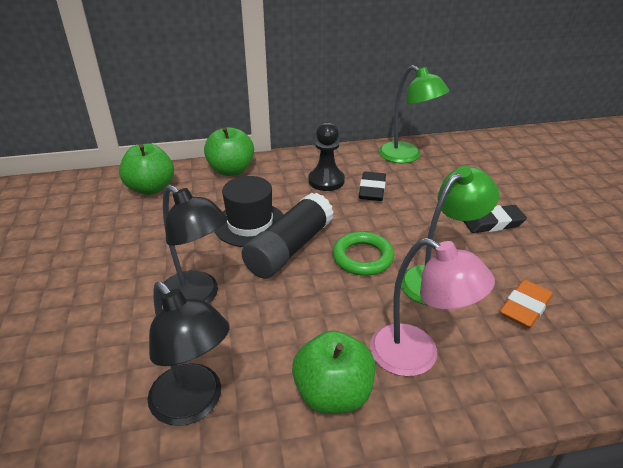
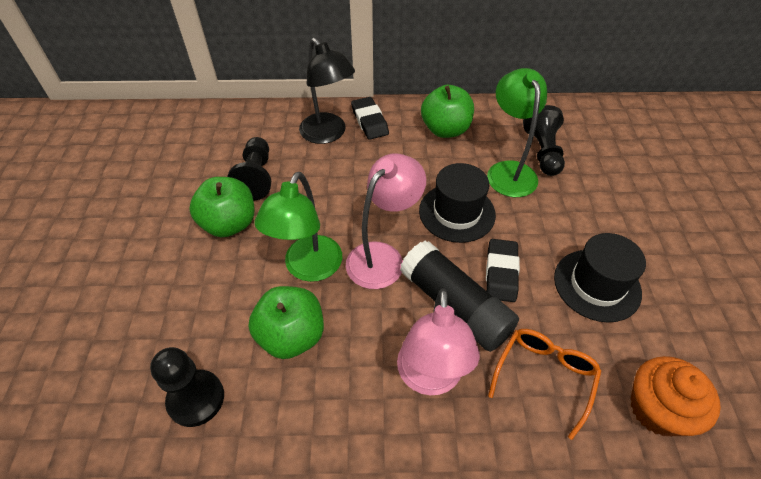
black hat: 1 -> 2
black lamp: 2 -> 1
black pawn: 1 -> 3
green ring: 1 -> 0
orange cupcake: 0 -> 1
orange eraser: 1 -> 0
orange glasses: 0 -> 1
pink lamp: 1 -> 2

